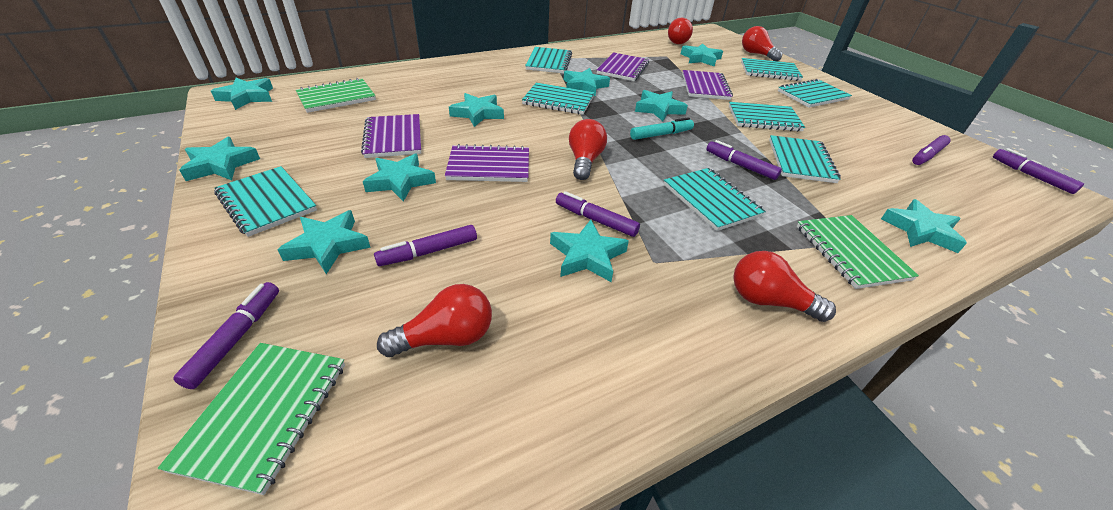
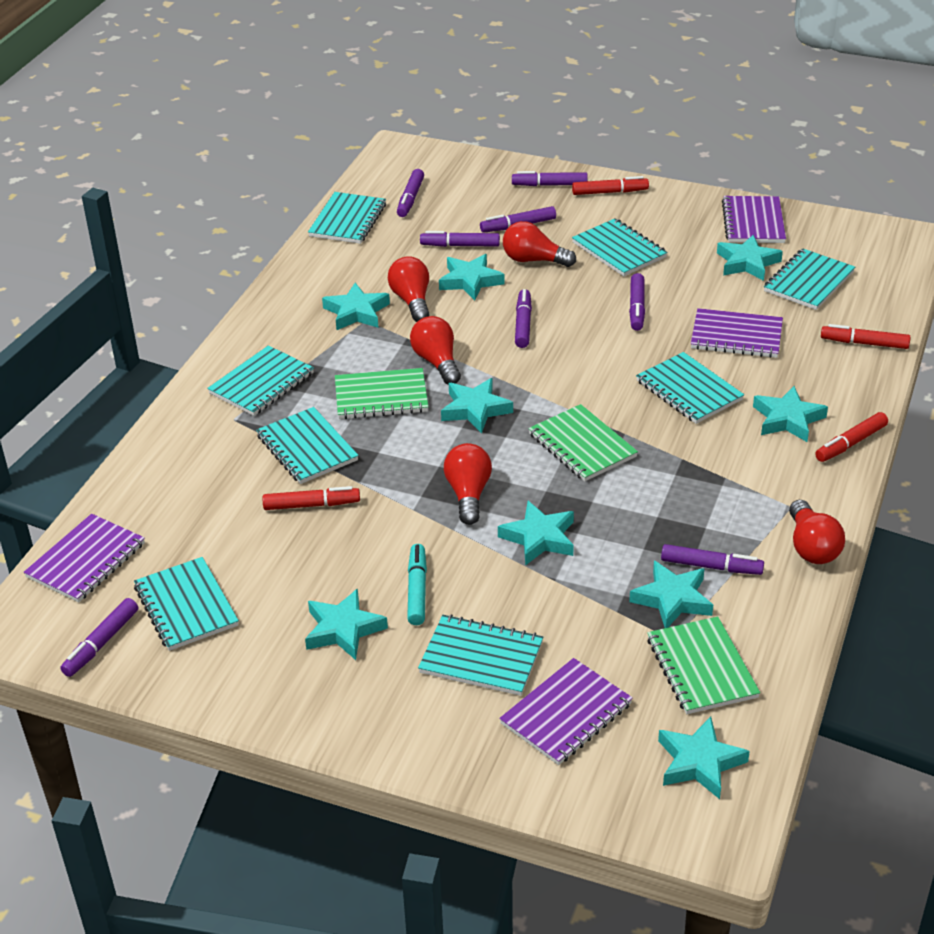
purple marker: 6 -> 8
red marker: 0 -> 4
turquoise star: 10 -> 9

